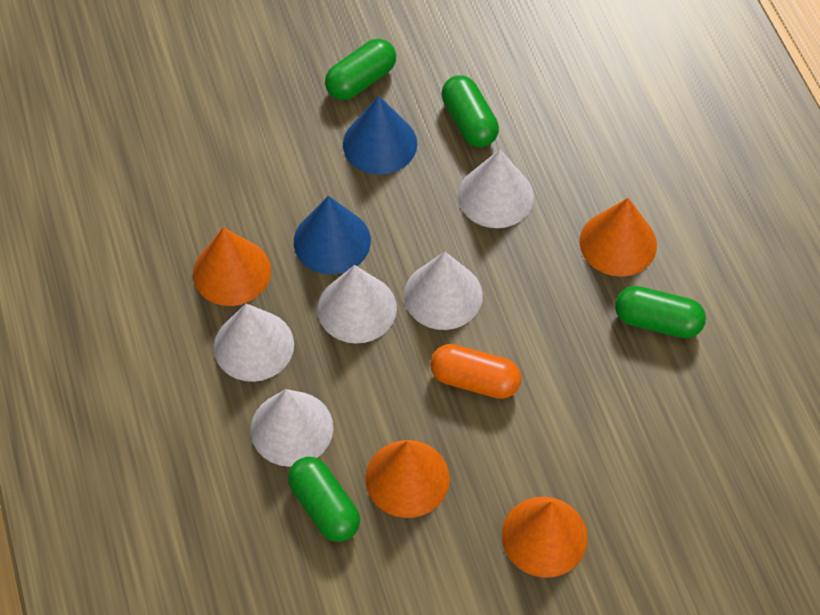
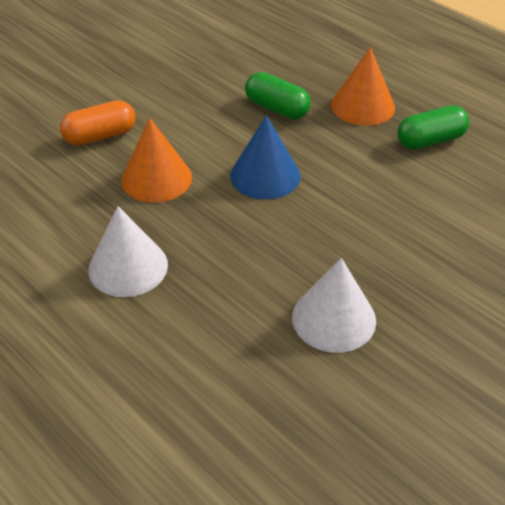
blue cone: 2 -> 1
green capsule: 4 -> 2
orange cone: 4 -> 2
white cone: 5 -> 2

